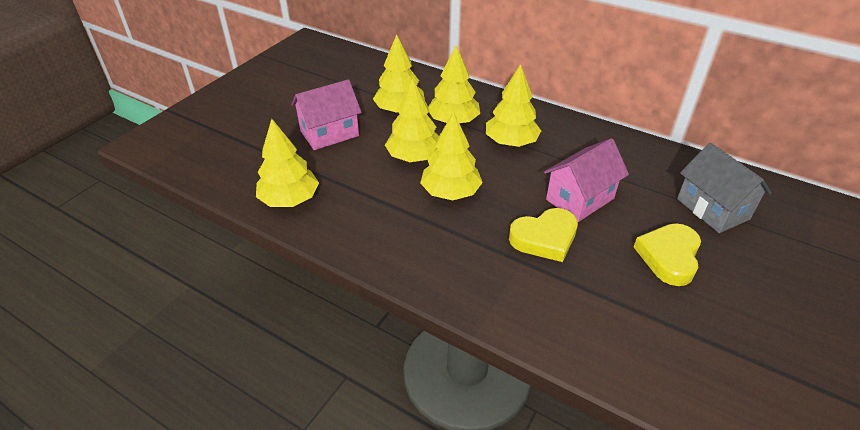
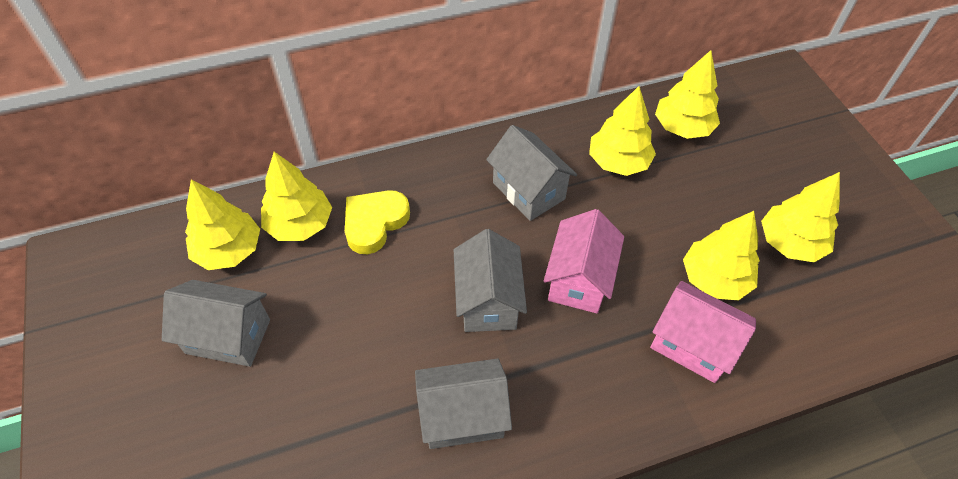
grey house: 1 -> 4
yellow heart: 2 -> 1

